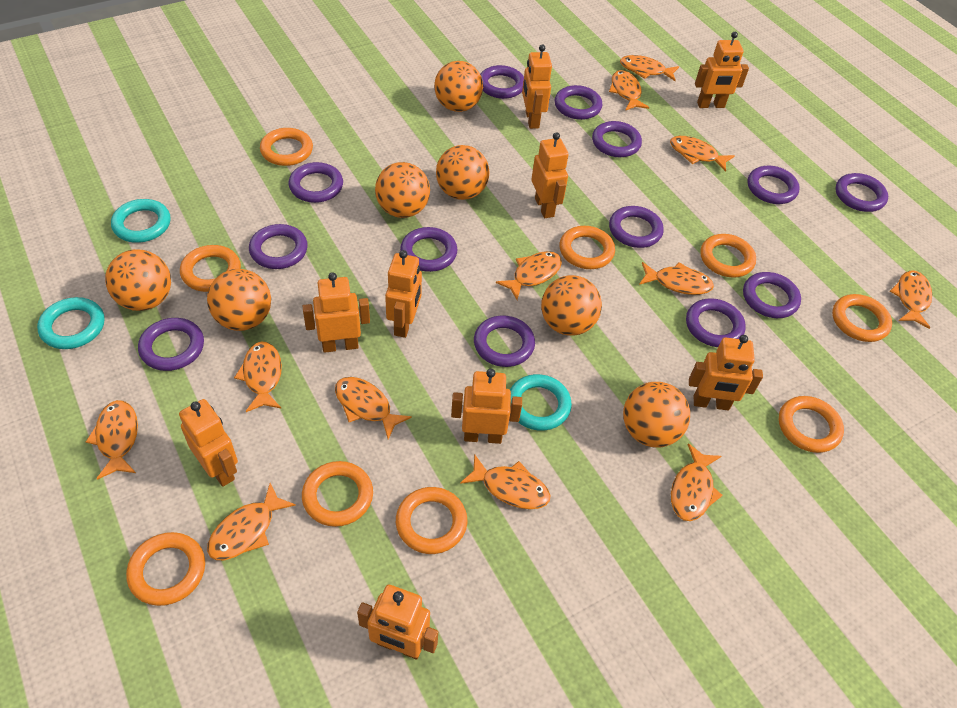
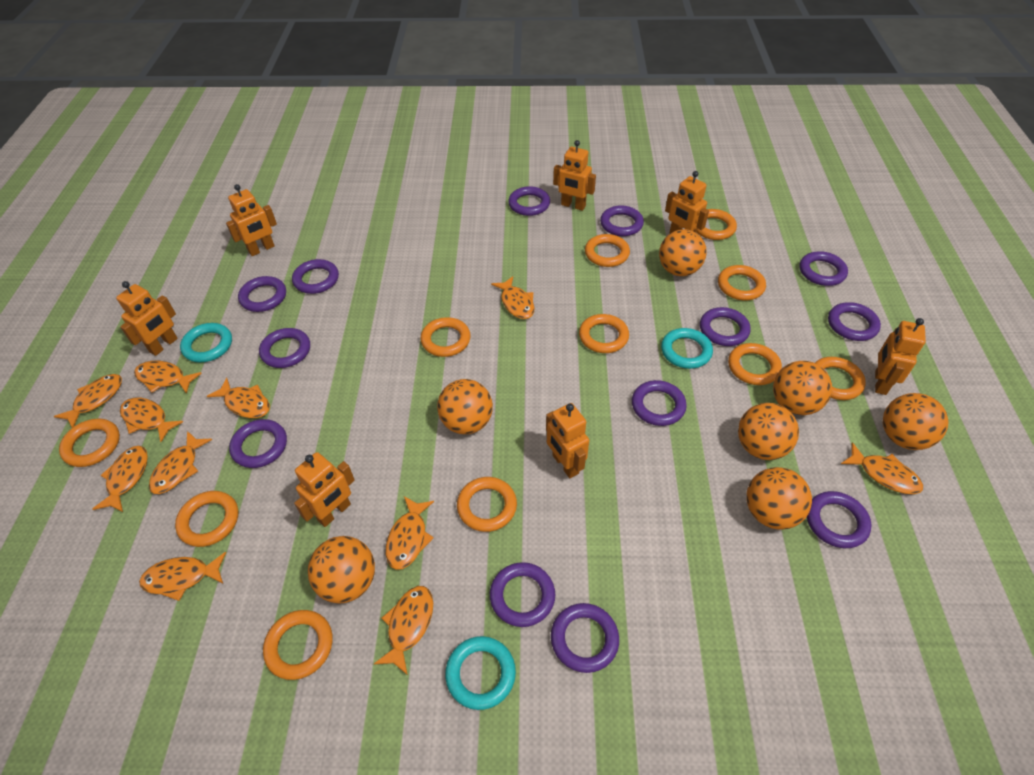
orange fish: 12 -> 11
orange ring: 9 -> 11
orange robot: 9 -> 7

